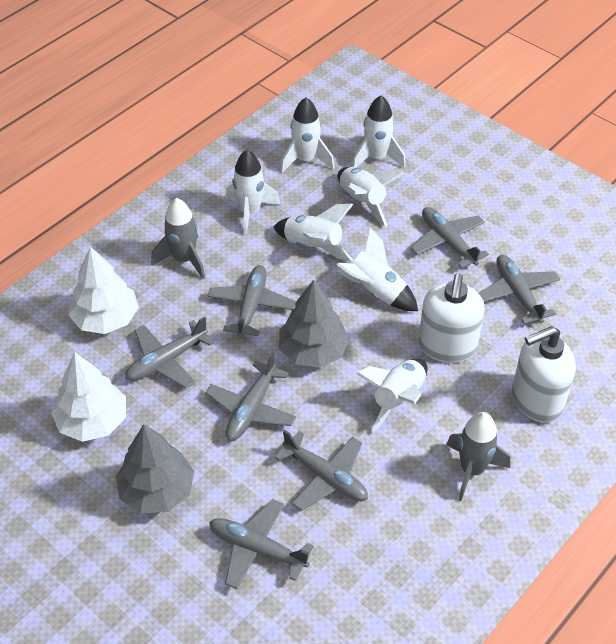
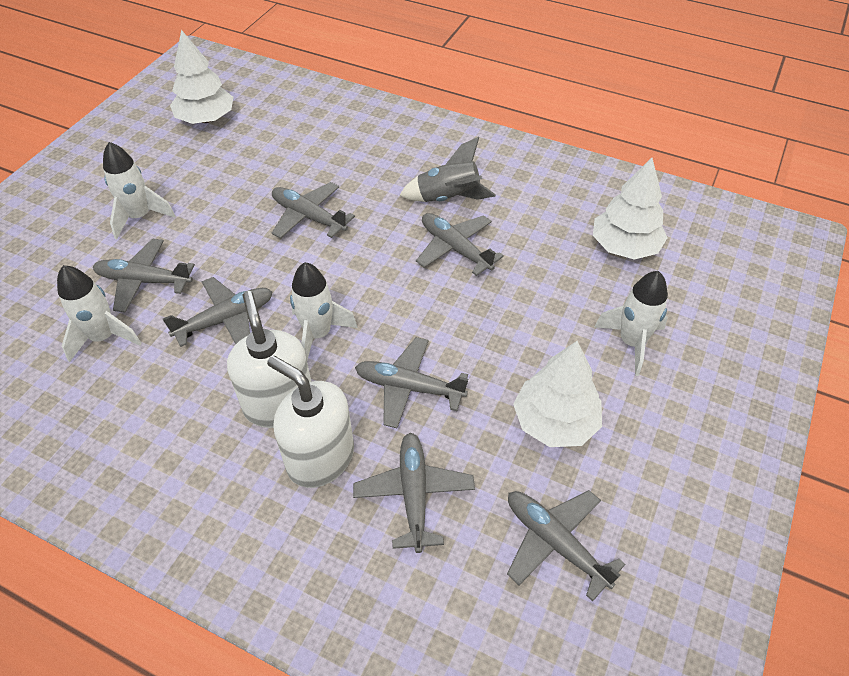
grey rocket: 2 -> 1
grey tree: 2 -> 0
white rocket: 7 -> 4
white tree: 2 -> 3

